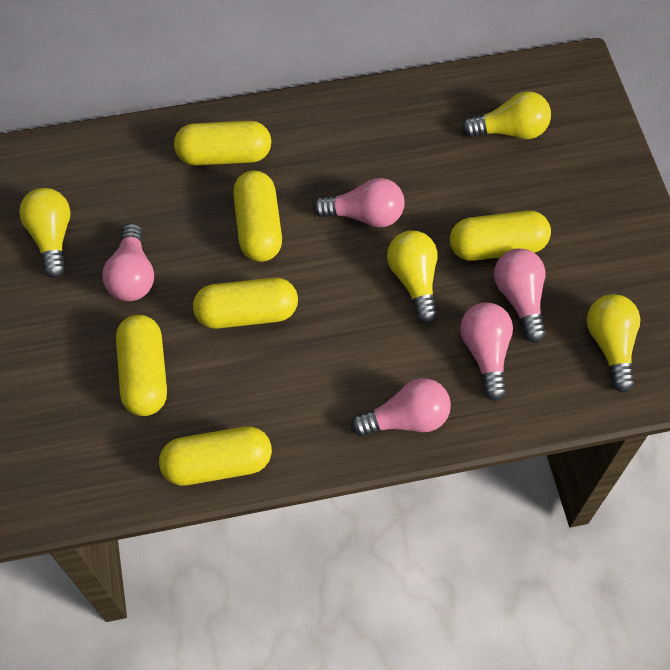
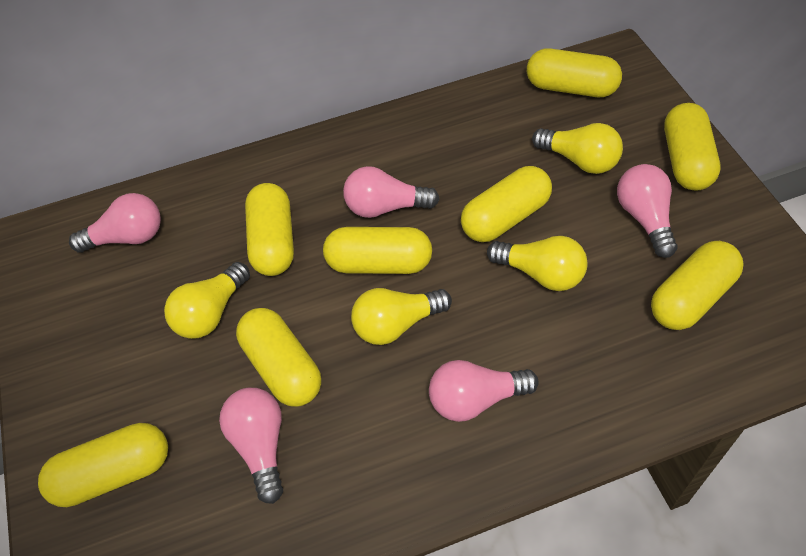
yellow capsule: 6 -> 8

